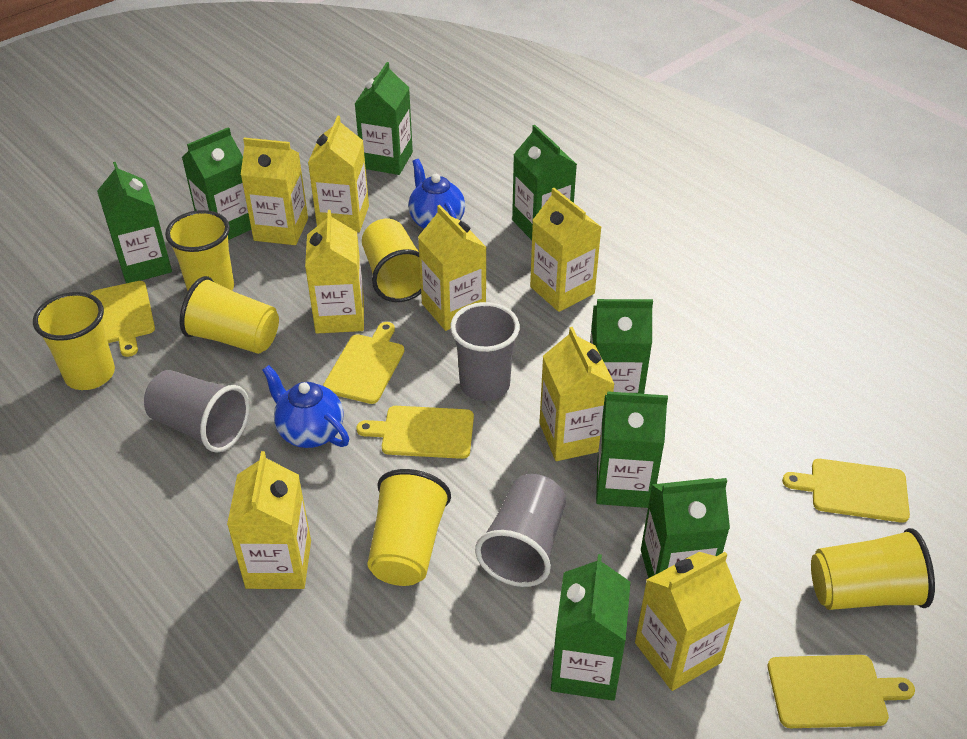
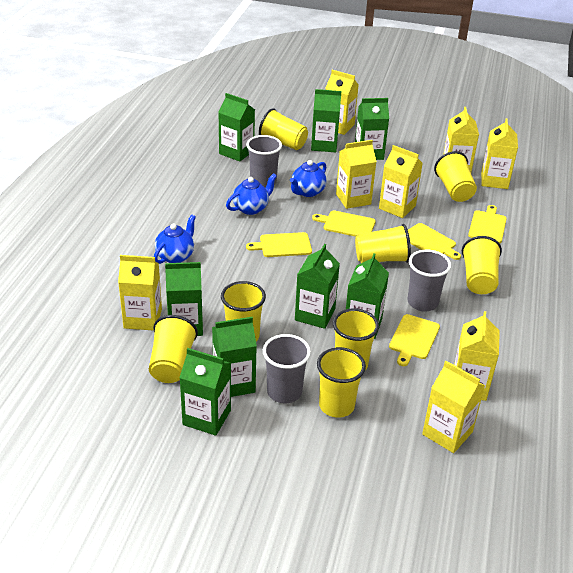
blue teapot: 2 -> 3
yellow cup: 6 -> 8

